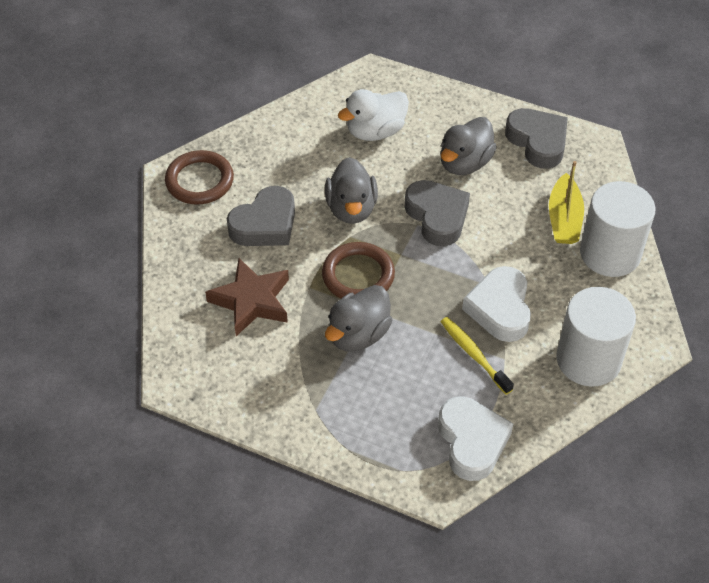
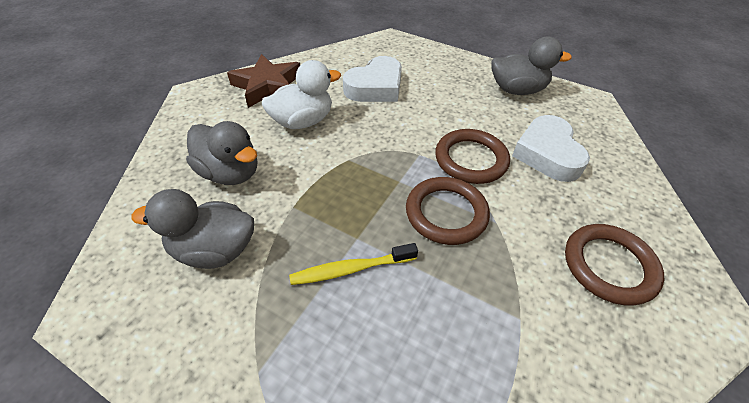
brown ring: 2 -> 3
grey heart: 3 -> 0
white cylinder: 2 -> 0
yellow boat: 1 -> 0

